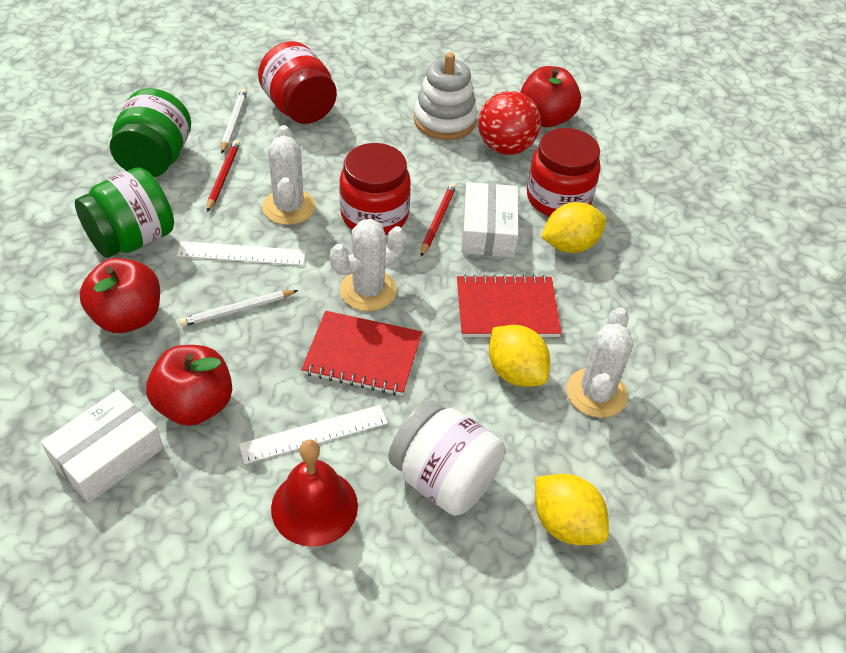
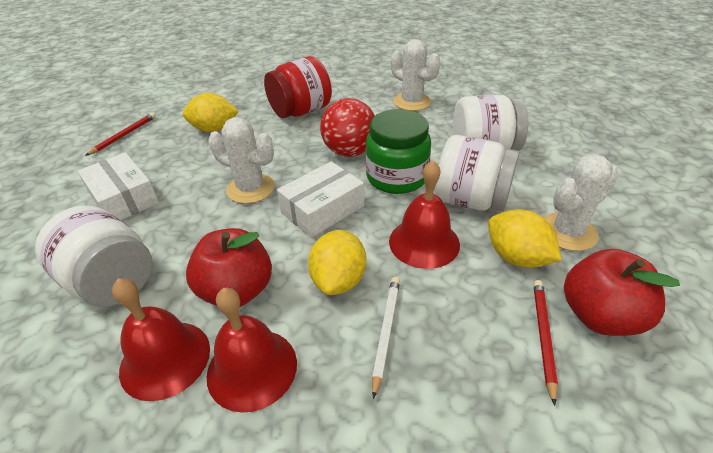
green jar: 2 -> 1
red apple: 3 -> 2
red bell: 1 -> 3
red jar: 3 -> 1
red notebook: 2 -> 0
white jar: 1 -> 3
white pencil: 2 -> 1
white ruler: 2 -> 0
white stacking toy: 1 -> 0

